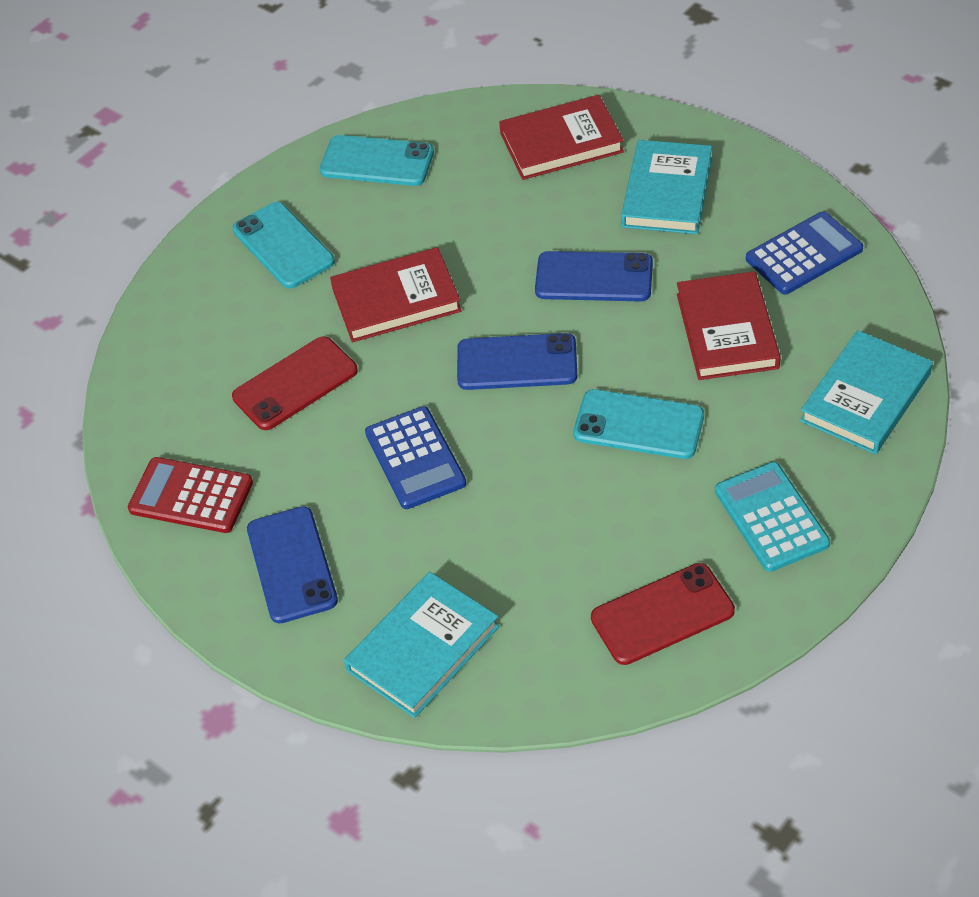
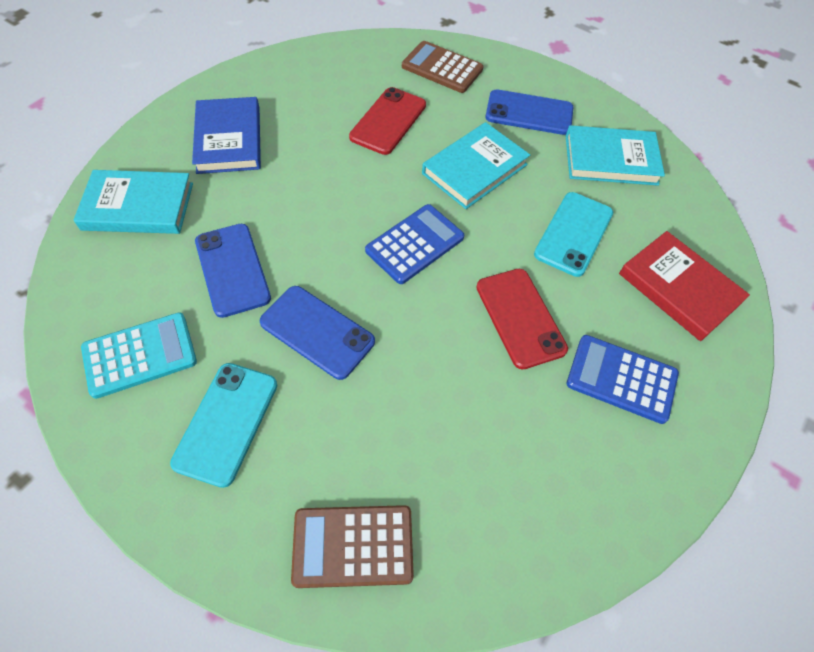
blue book: 0 -> 1
brown calculator: 0 -> 2
red book: 3 -> 1
red calculator: 1 -> 0
turquoise phone: 3 -> 2

